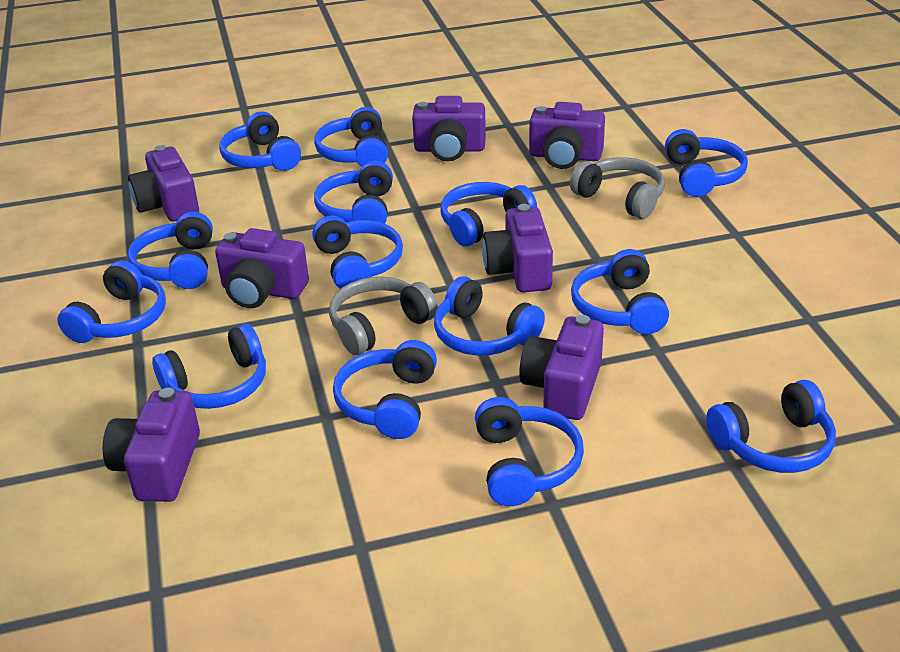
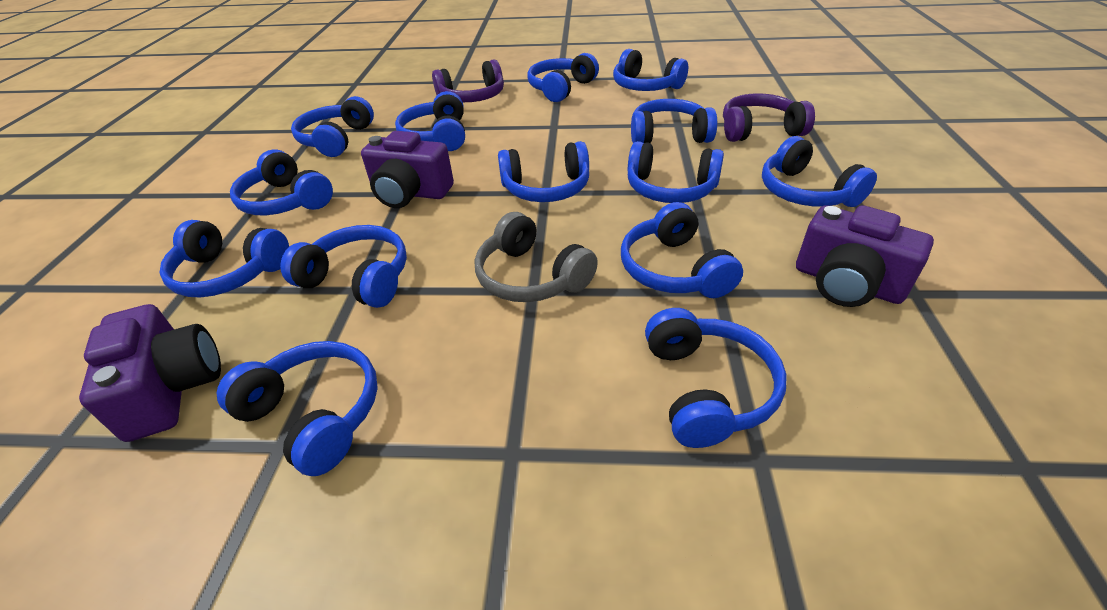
grey headphones: 2 -> 1
purple camera: 7 -> 3
purple headphones: 0 -> 2

